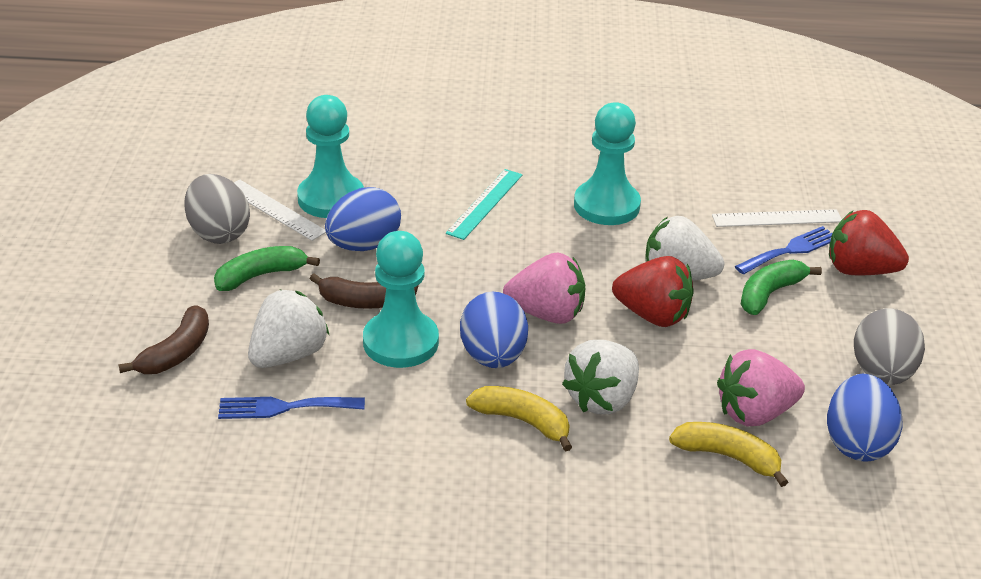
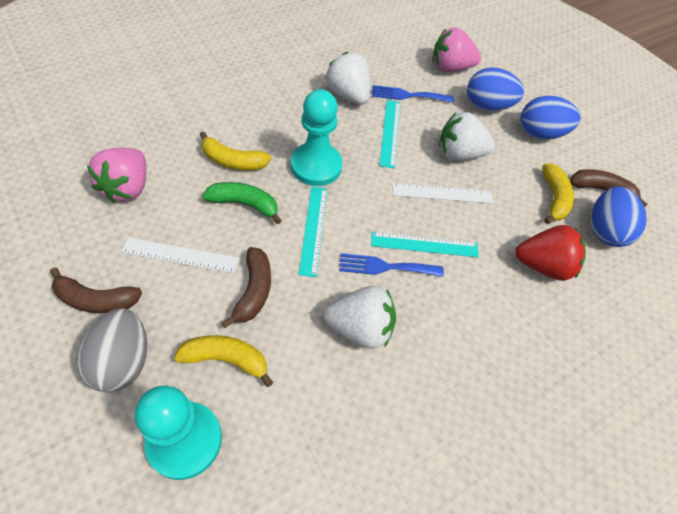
brown banana: 2 -> 3
green banana: 2 -> 1
grey egg: 2 -> 1
red strawberry: 2 -> 1
turquoise pawn: 3 -> 2
turquoise ruler: 1 -> 3
yellow banana: 2 -> 3

